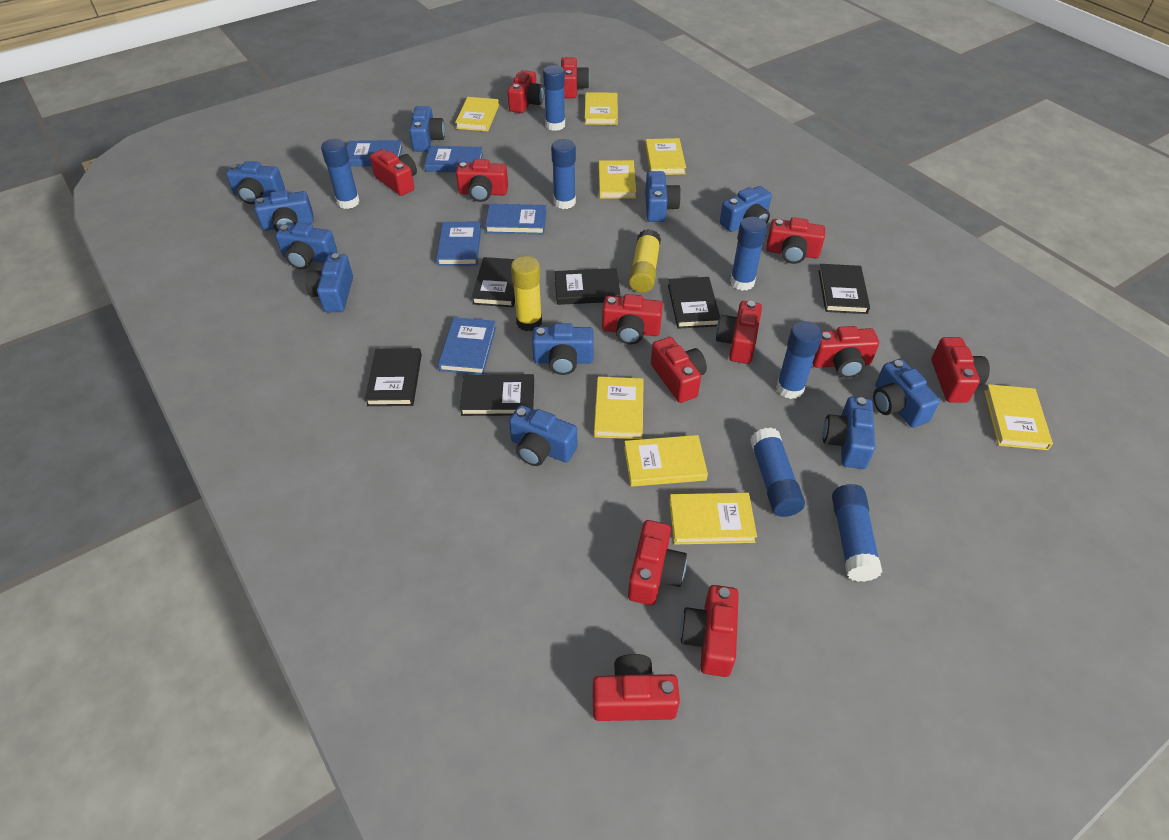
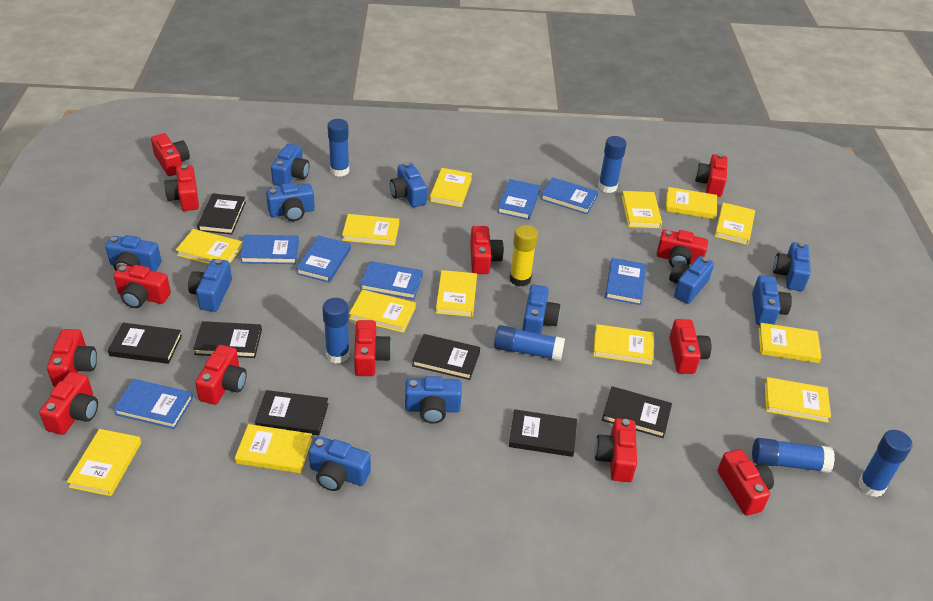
black book: 6 -> 7
blue book: 5 -> 7
blue glue stick: 7 -> 6
yellow book: 8 -> 13
yellow glue stick: 2 -> 1

